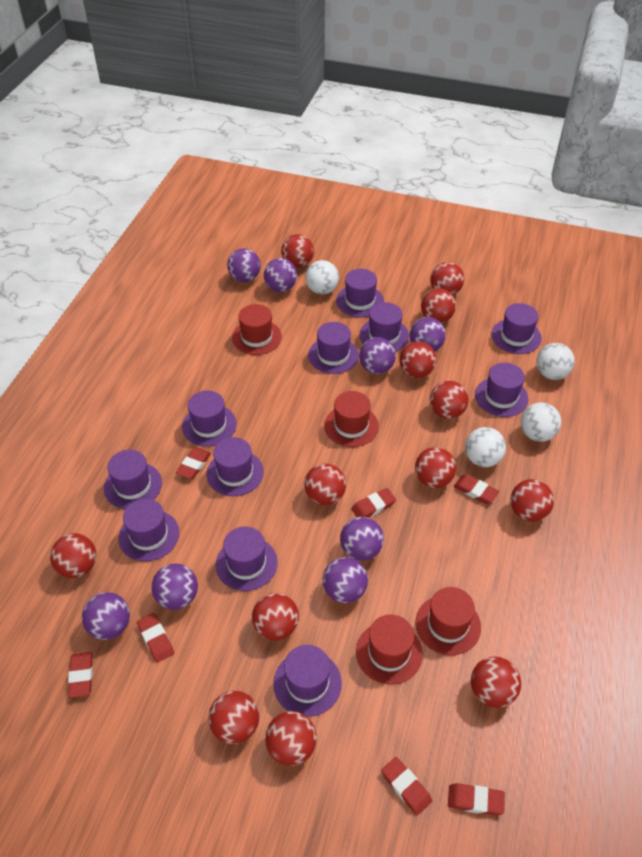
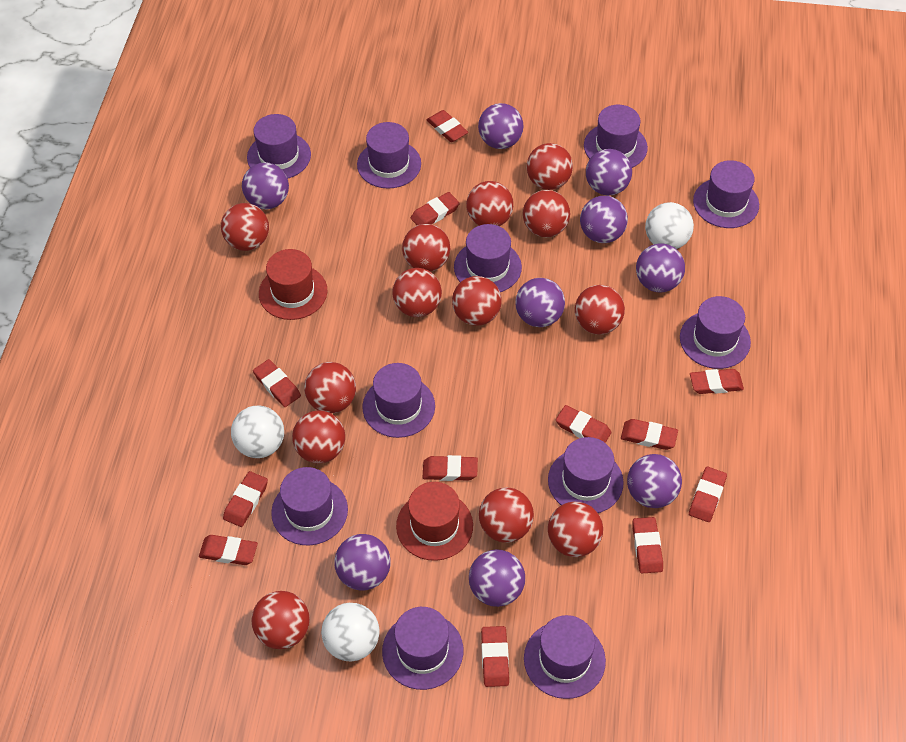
purple ball: 8 -> 9
red eraser: 7 -> 12
red hat: 4 -> 2
white ball: 4 -> 3

